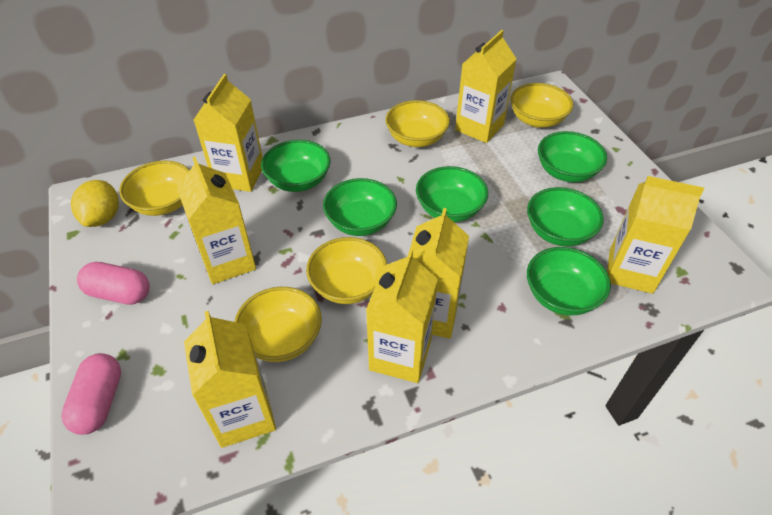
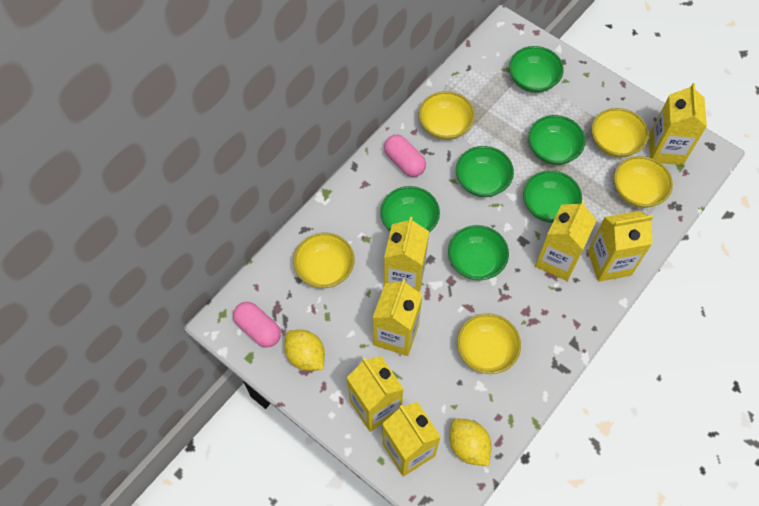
yellow lemon: 1 -> 2

